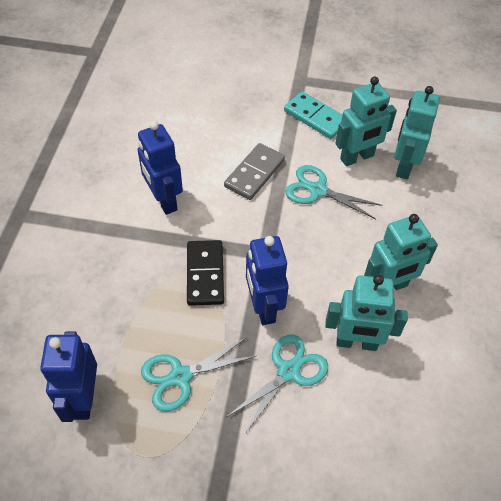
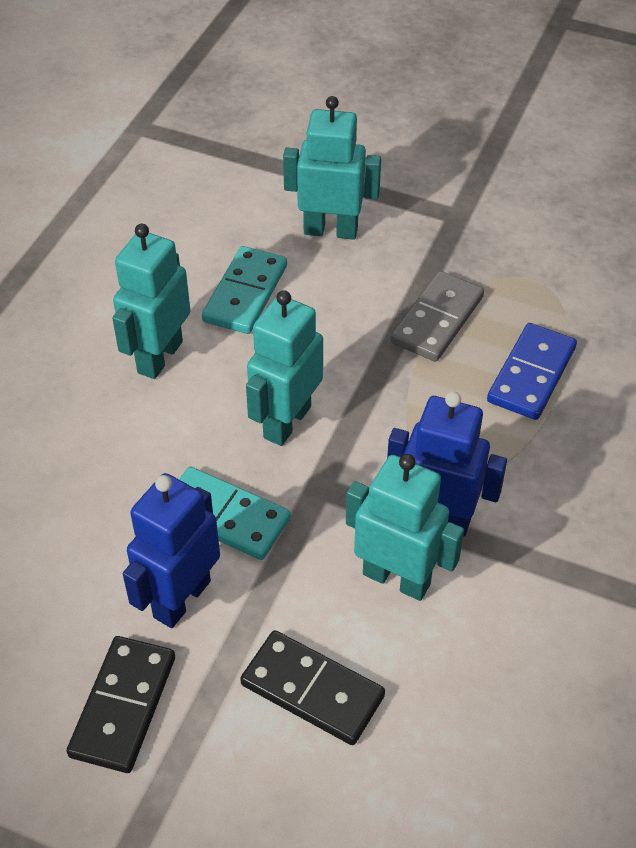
black domino: 1 -> 2
blue domino: 0 -> 1
blue robot: 3 -> 2
turquoise domino: 1 -> 2
turquoise scissors: 3 -> 0

